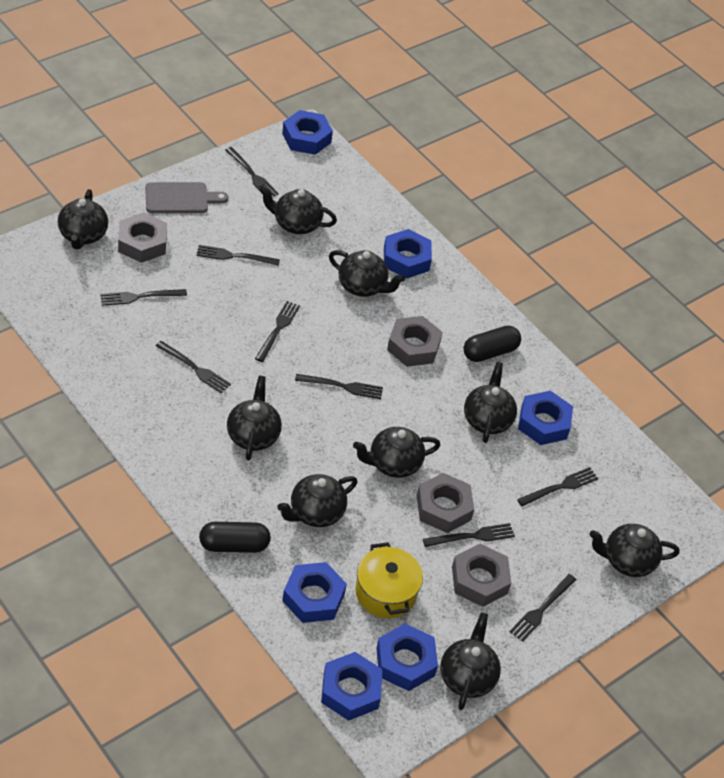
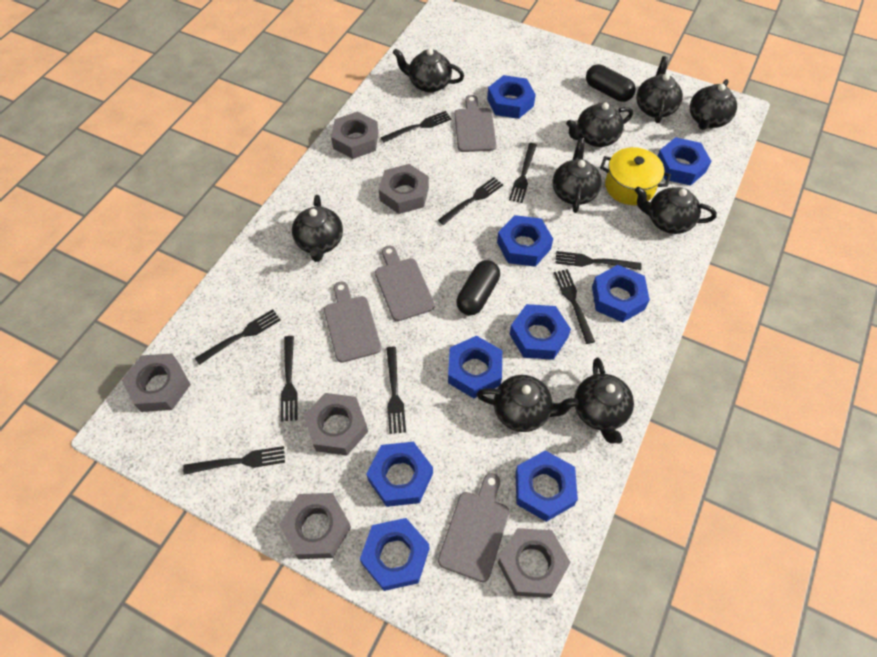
blue nut: 6 -> 9
grey cutting board: 1 -> 4
grey nut: 4 -> 6

